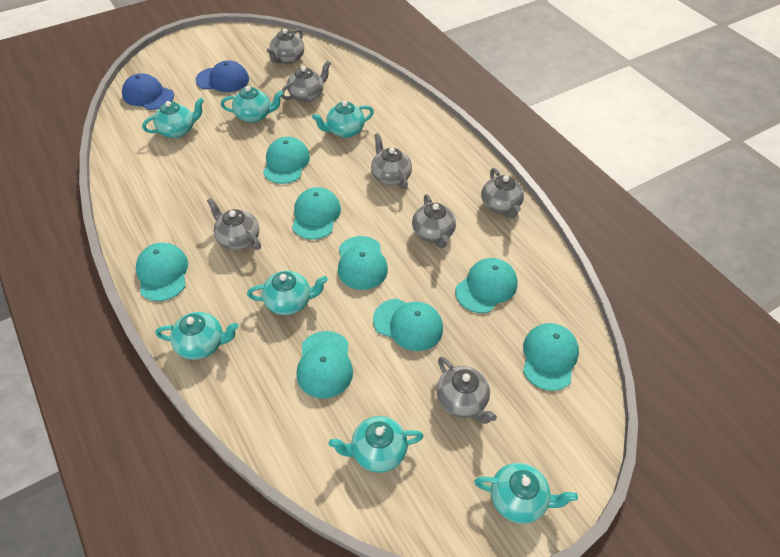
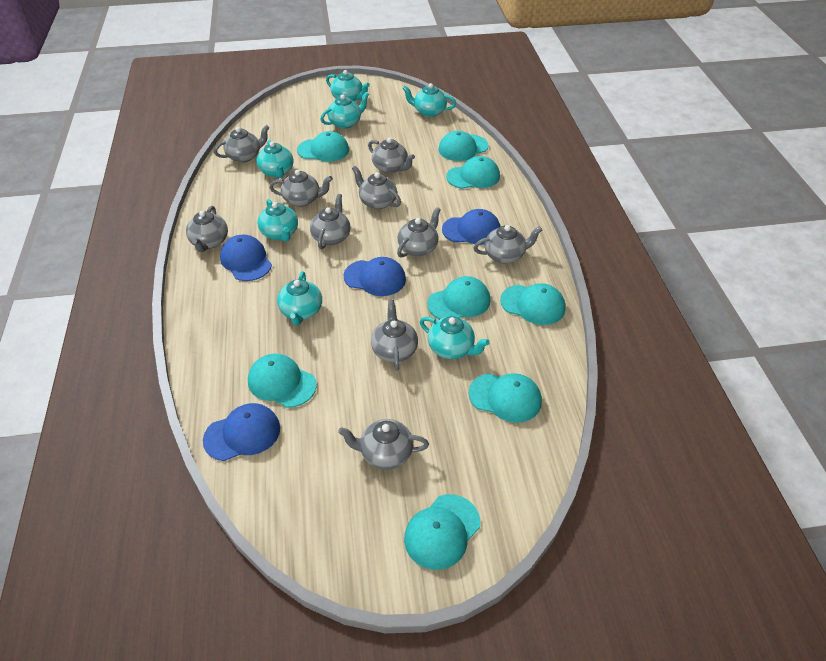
blue cap: 2 -> 4
grey teapot: 7 -> 10

